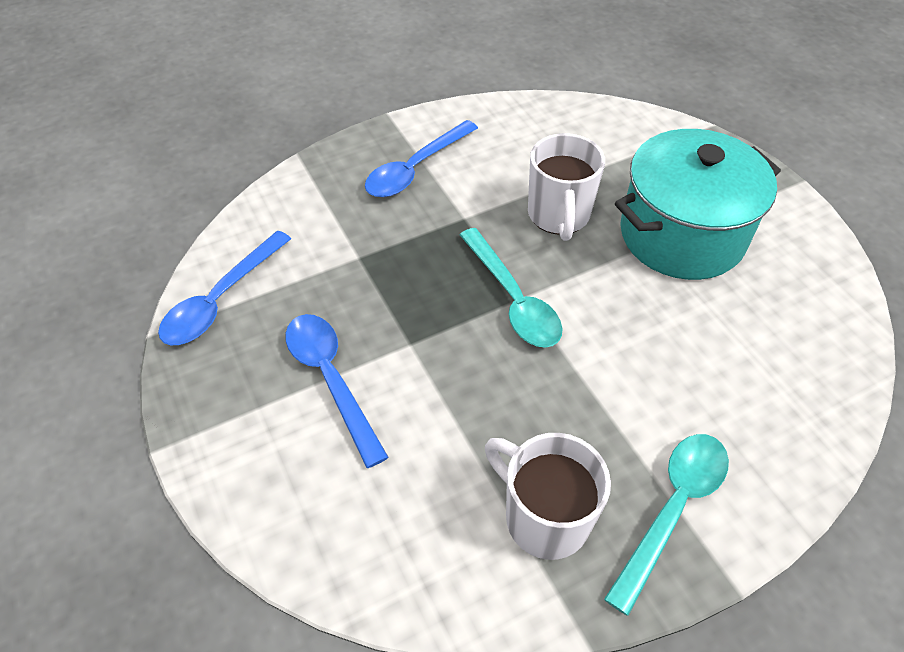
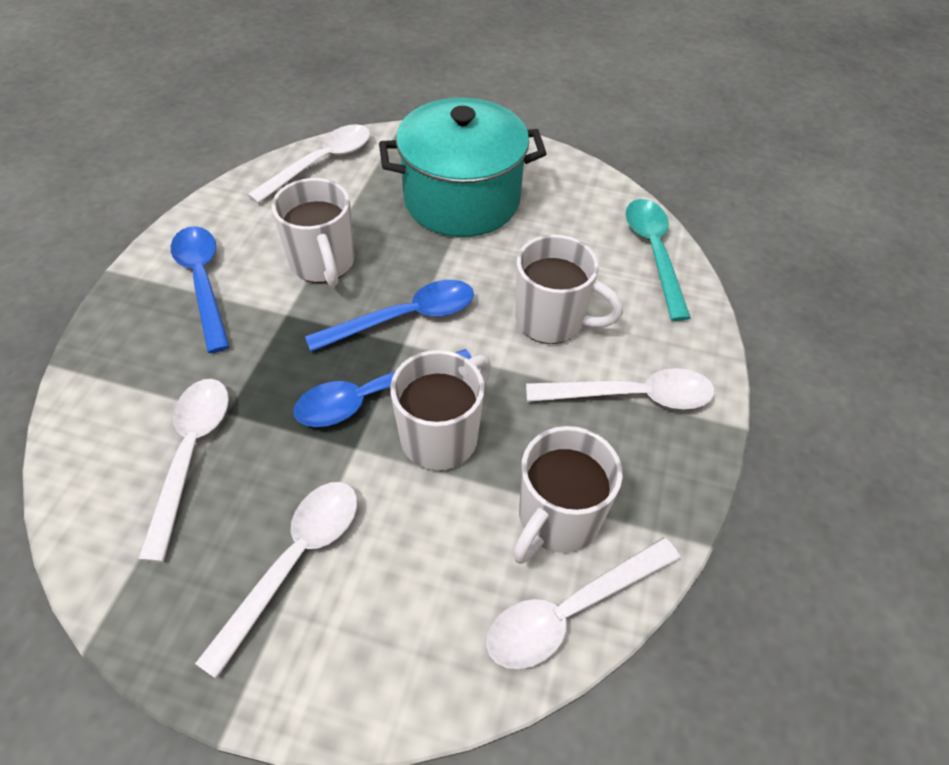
turquoise spoon: 2 -> 1
white mug: 2 -> 4
white spoon: 0 -> 5

